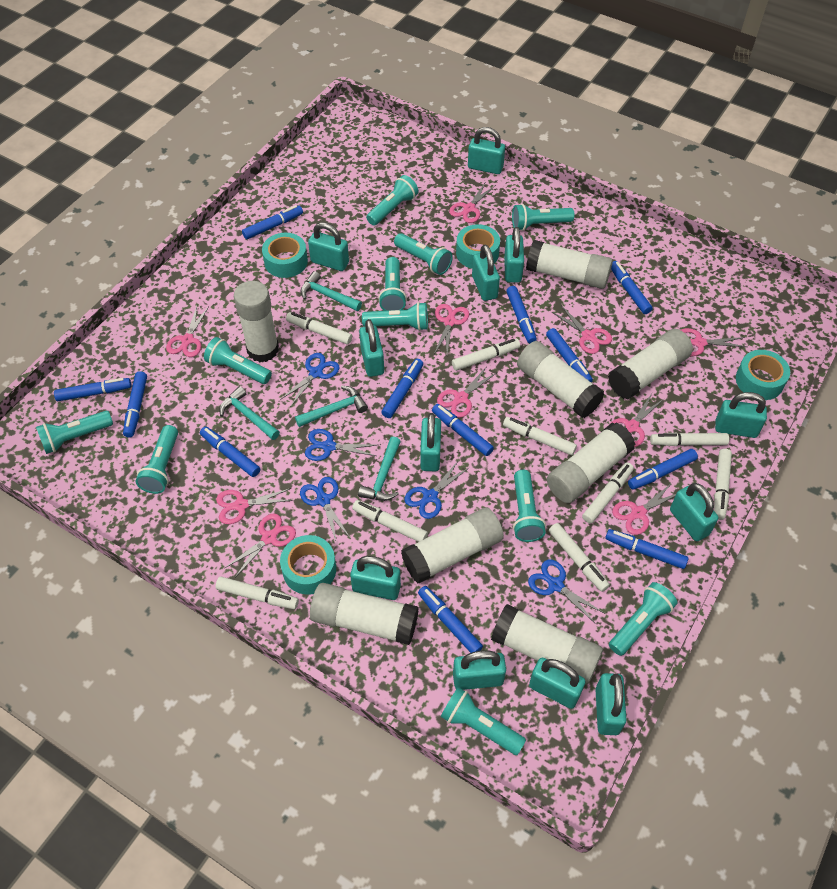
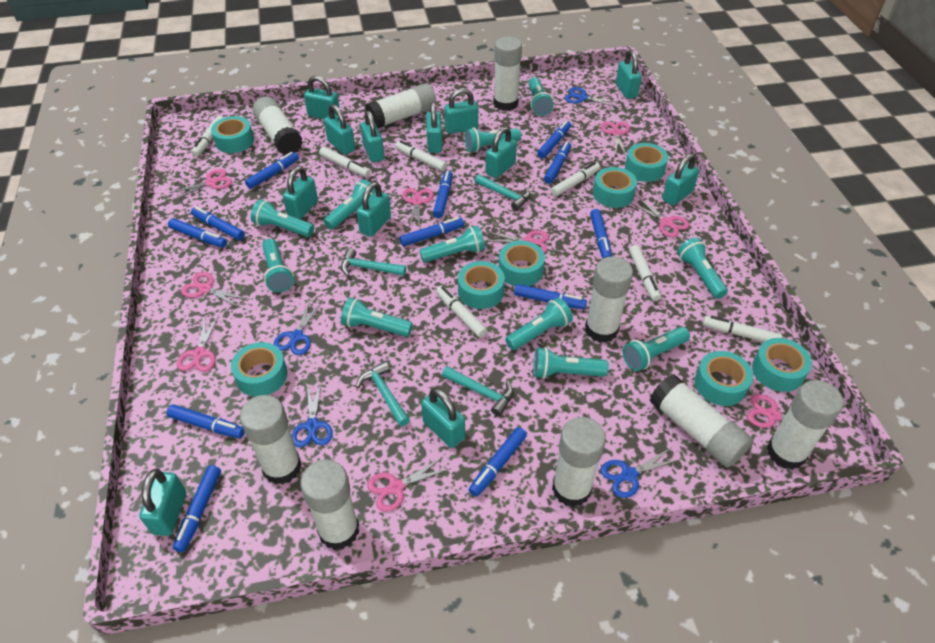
blue scissors: 5 -> 4
pink scissors: 10 -> 9
turquoise tape: 4 -> 8
white glue stick: 8 -> 9
white marker: 9 -> 7

